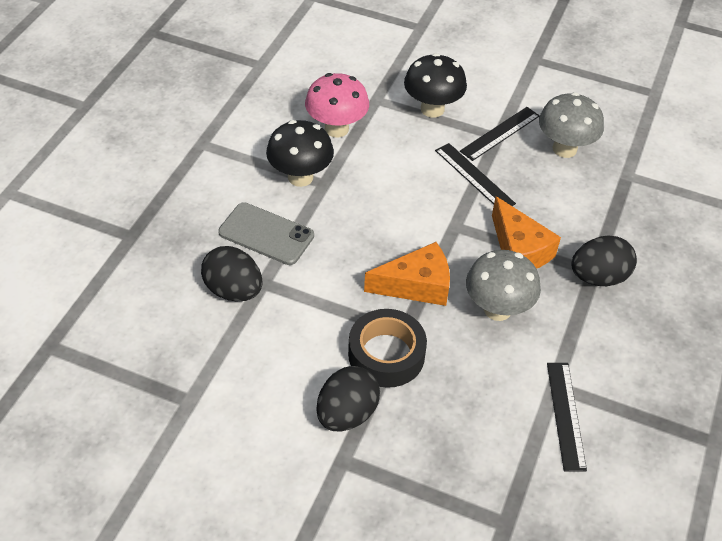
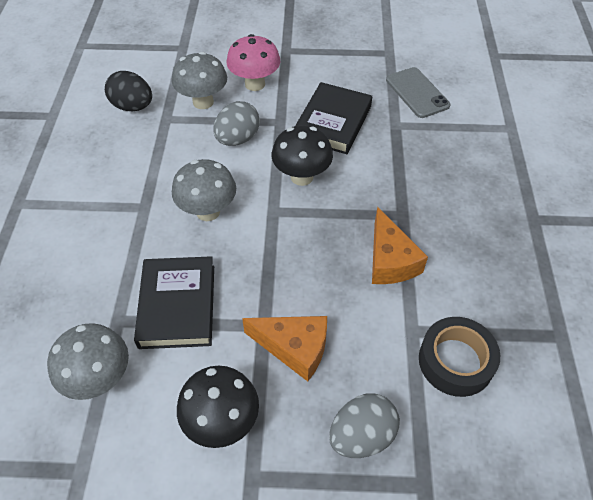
black book: 0 -> 2
black egg: 3 -> 1
black ruler: 3 -> 0
grey egg: 0 -> 2
grey mushroom: 2 -> 3

